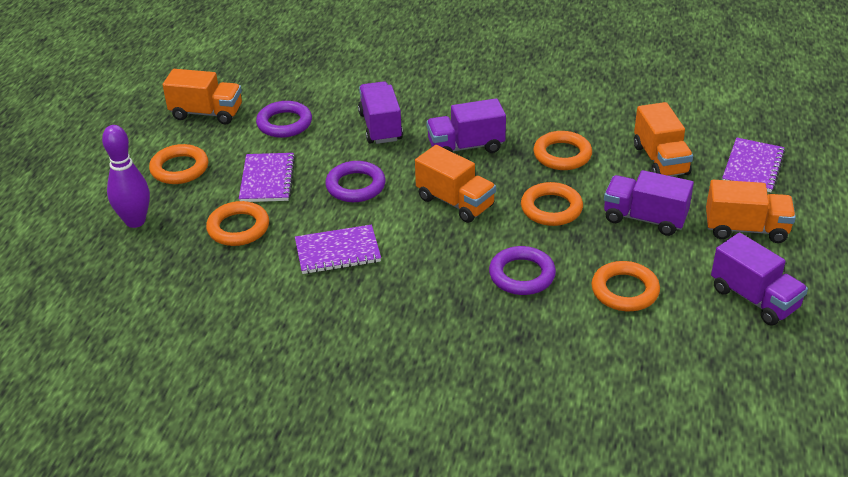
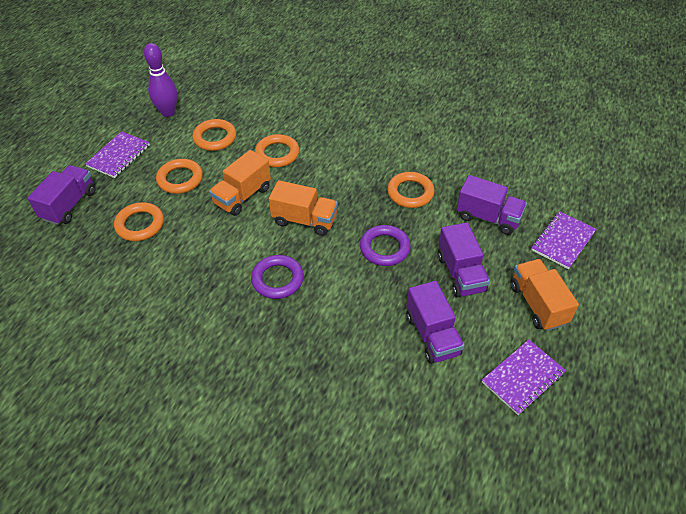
orange truck: 4 -> 3
purple ring: 3 -> 2

